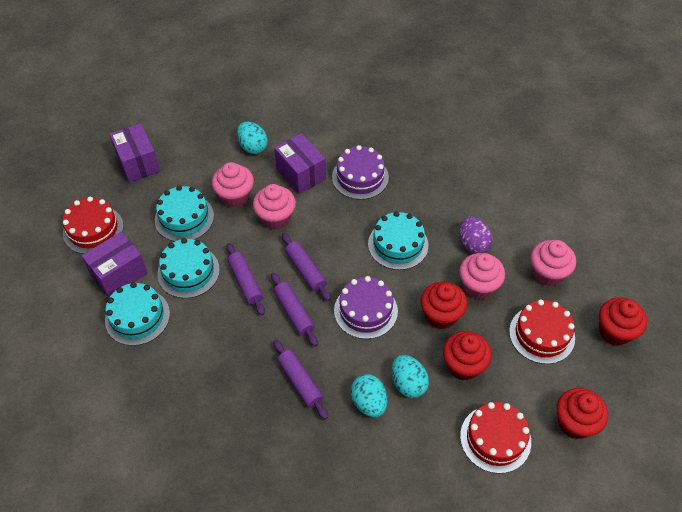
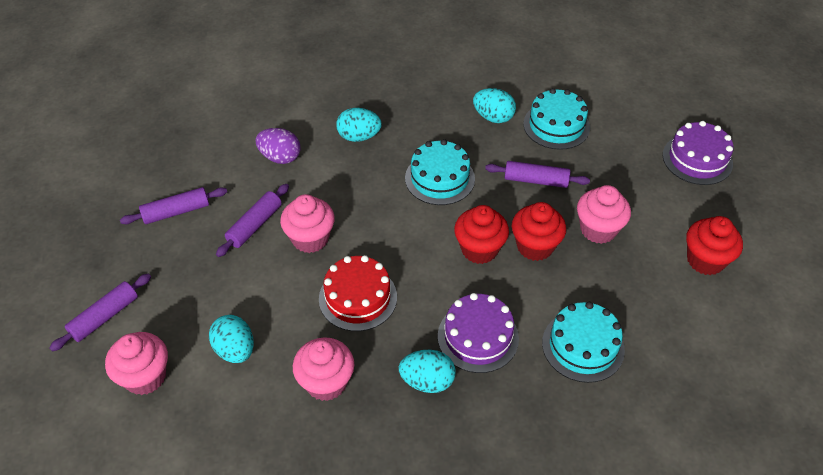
purple box: 3 -> 0
red cake: 3 -> 1
red cupcake: 4 -> 3
turquoise cake: 4 -> 3
turquoise egg: 3 -> 4

